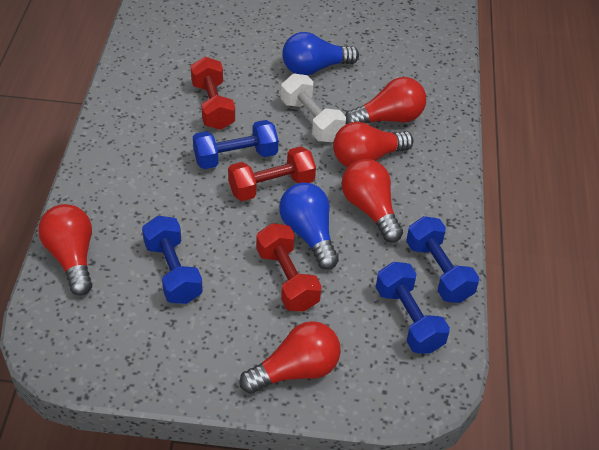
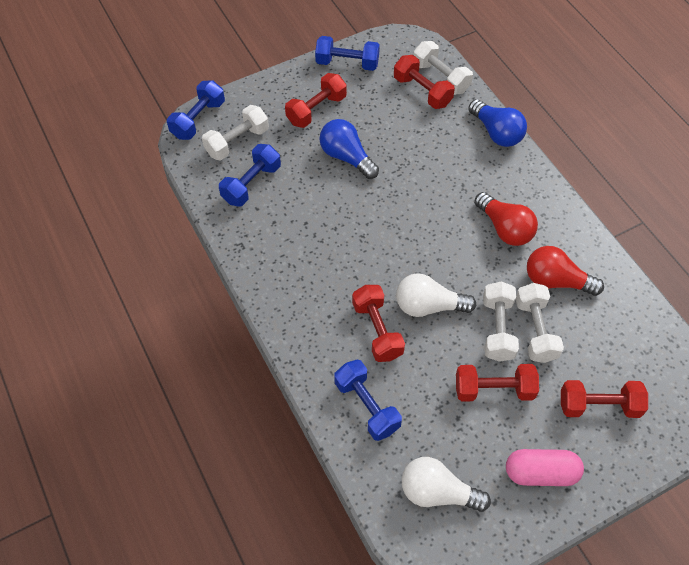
pink capsule: 0 -> 1
red dumbbell: 3 -> 5
red light bulb: 5 -> 2
white dumbbell: 1 -> 4
white light bulb: 0 -> 2

